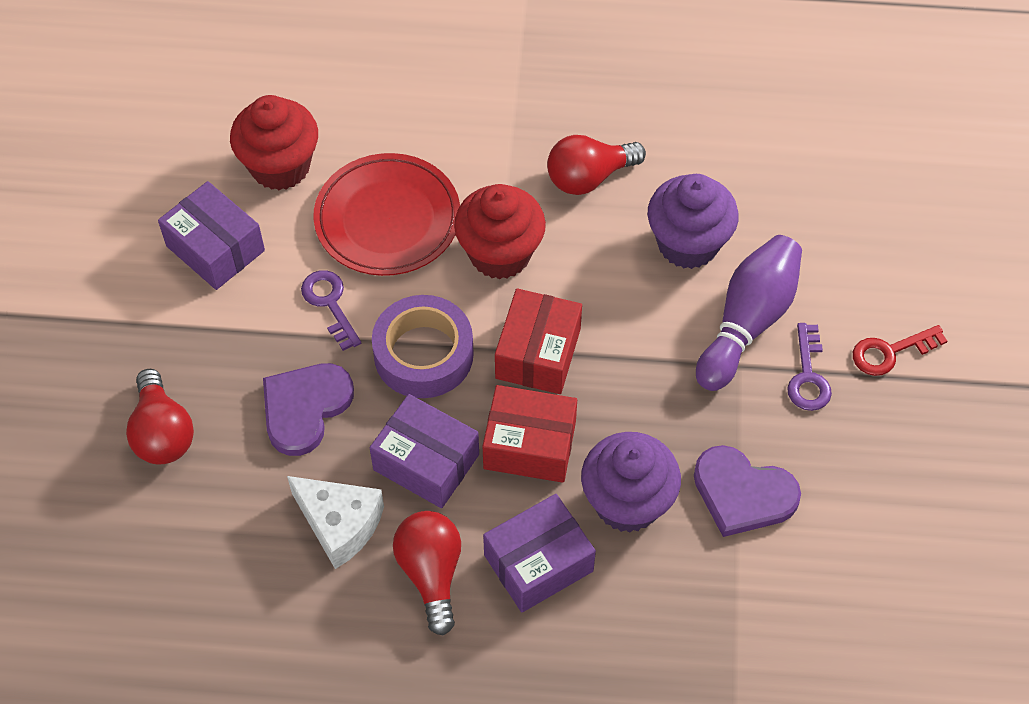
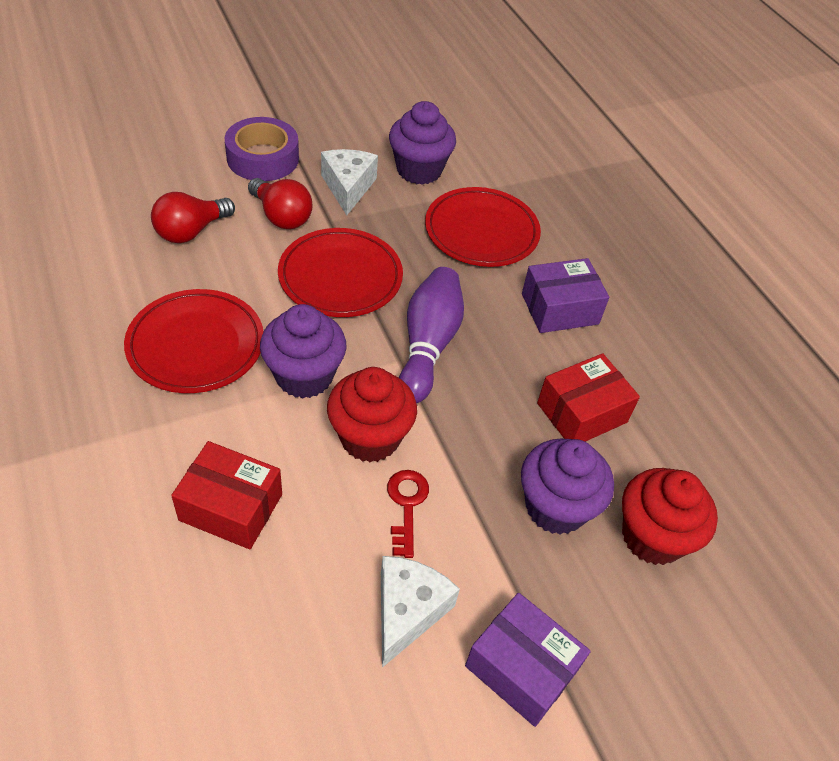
purple box: 3 -> 2
purple cupcake: 2 -> 3
purple heart: 2 -> 0
purple key: 2 -> 0
red light bulb: 3 -> 2
red plate: 1 -> 3
white cheese: 1 -> 2

